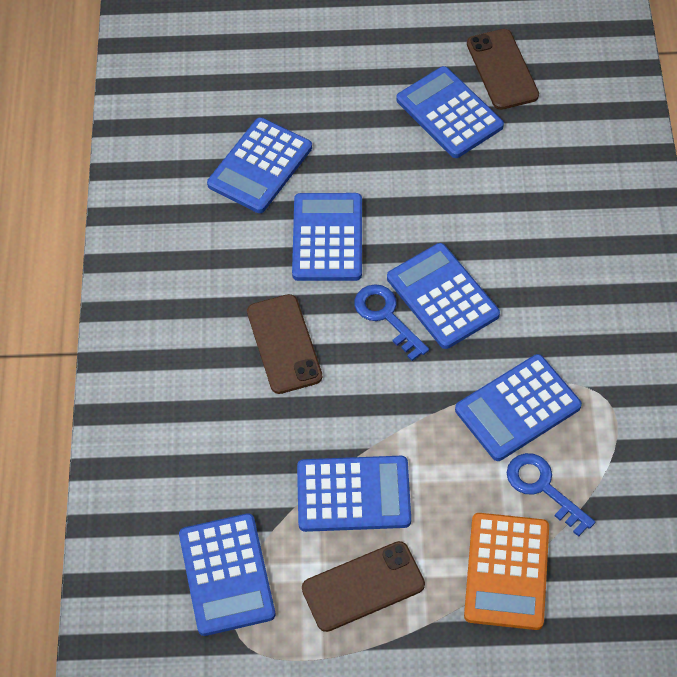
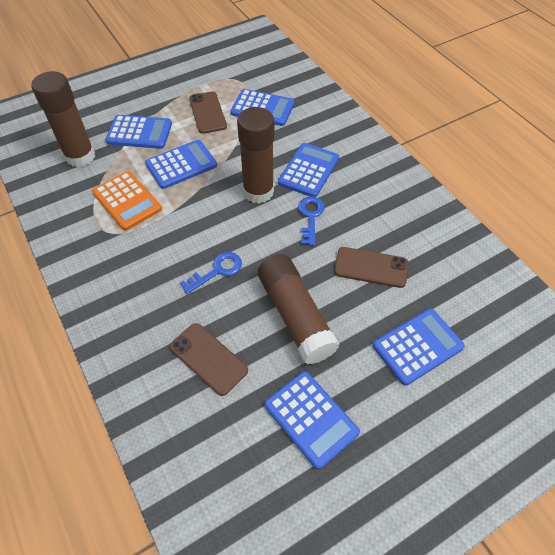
blue calculator: 7 -> 6
brown glue stick: 0 -> 3

